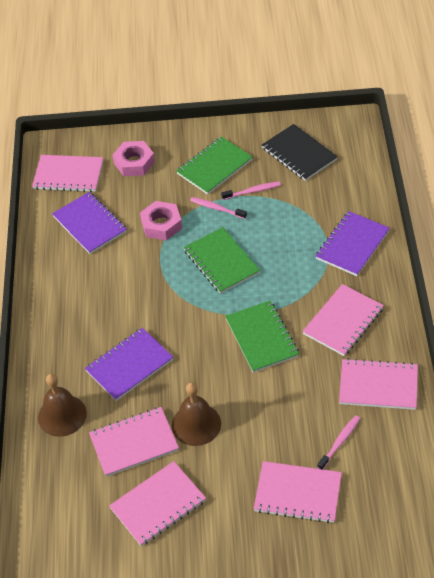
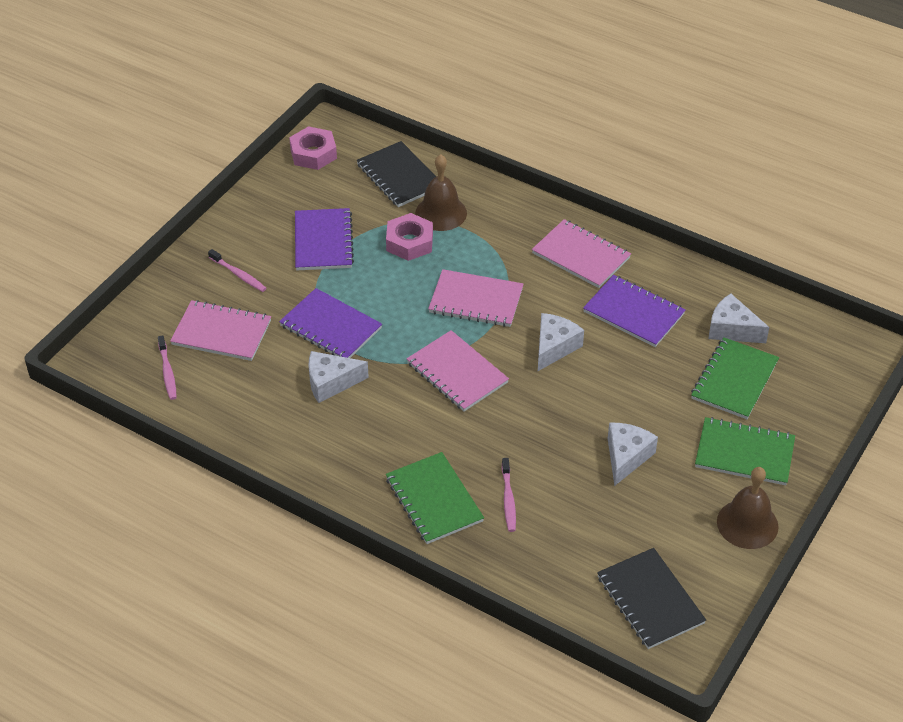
black notebook: 1 -> 2
pink notebook: 6 -> 4
white cheese: 0 -> 4

